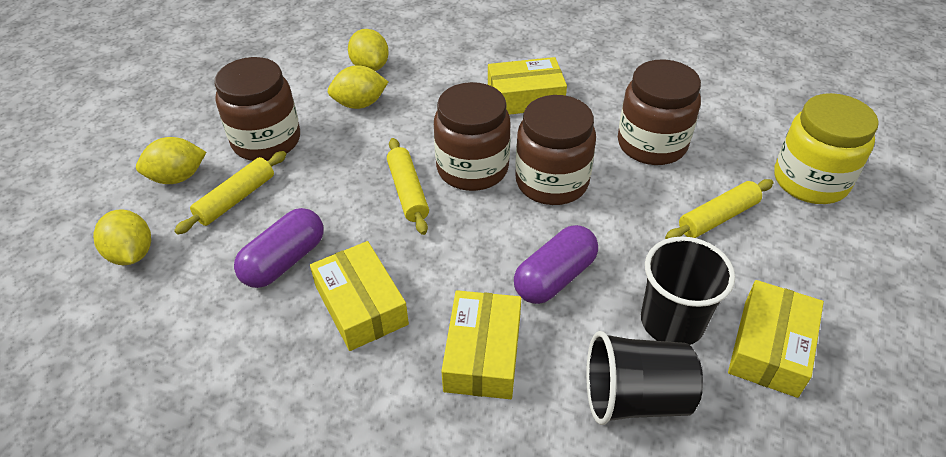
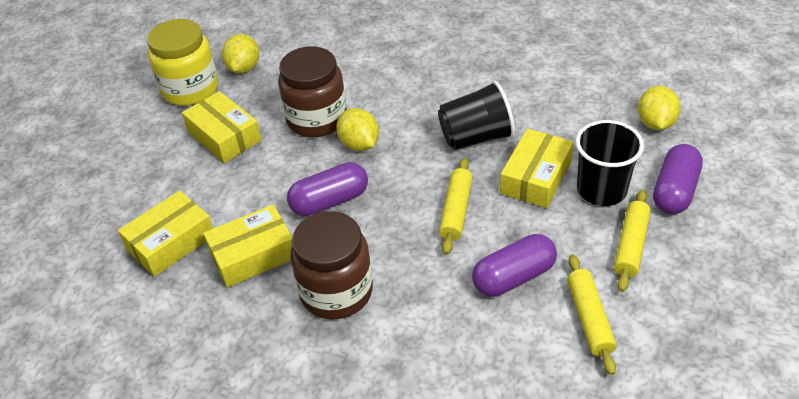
brown jar: 4 -> 2
purple capsule: 2 -> 3
yellow lemon: 4 -> 3

